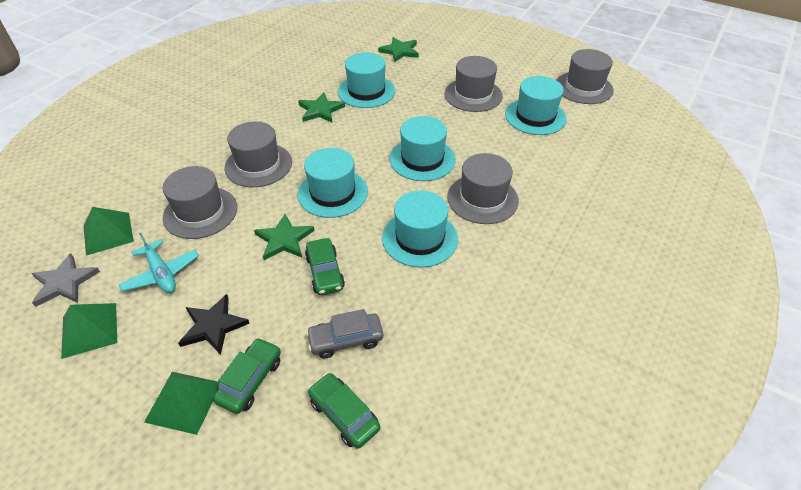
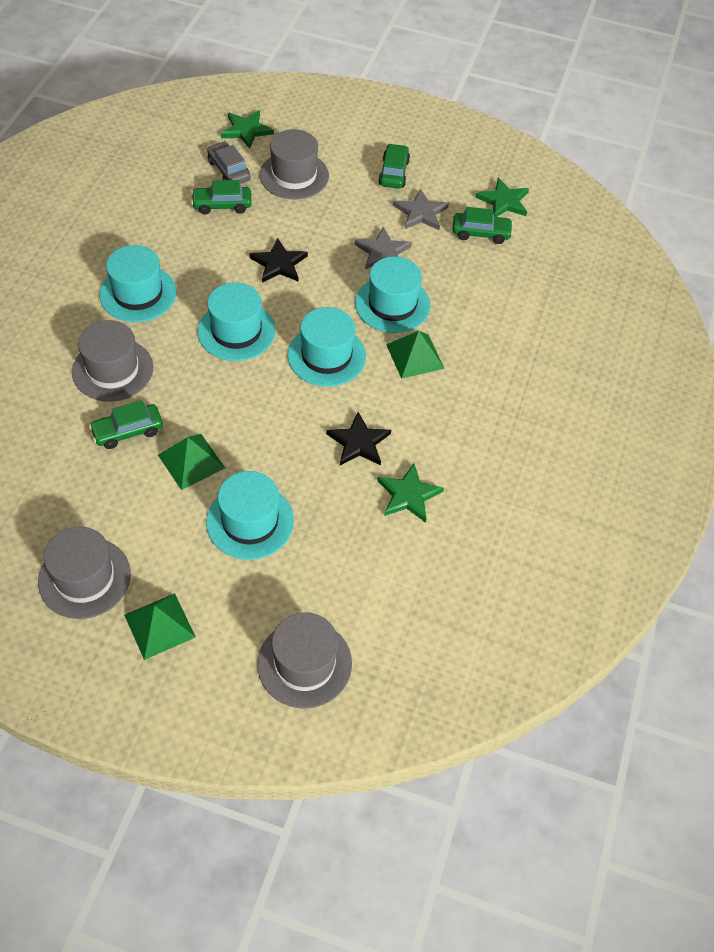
black star: 1 -> 2
green car: 3 -> 4
grey hat: 5 -> 4
grey star: 1 -> 2
turquoise plane: 1 -> 0

